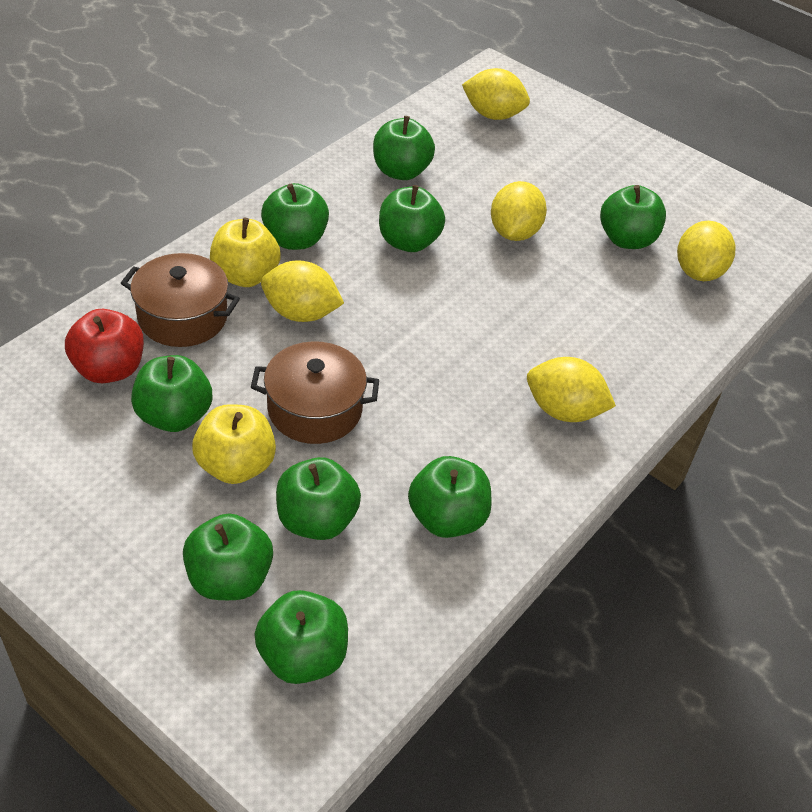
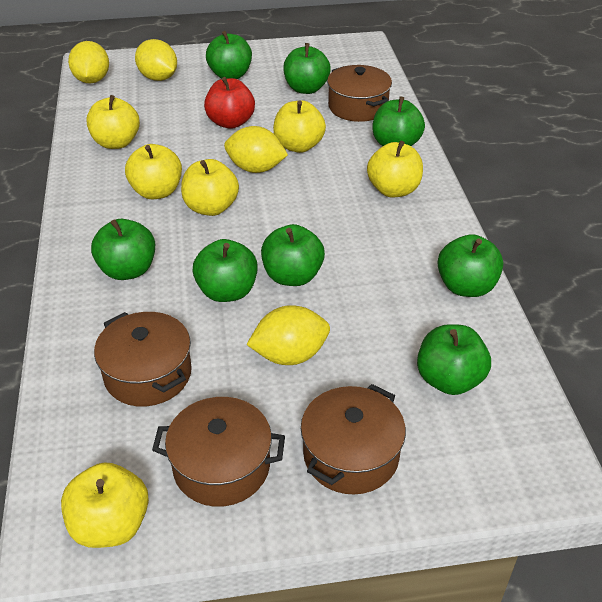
brown pot: 2 -> 4
green apple: 9 -> 8
yellow apple: 2 -> 6
yellow lemon: 5 -> 4

